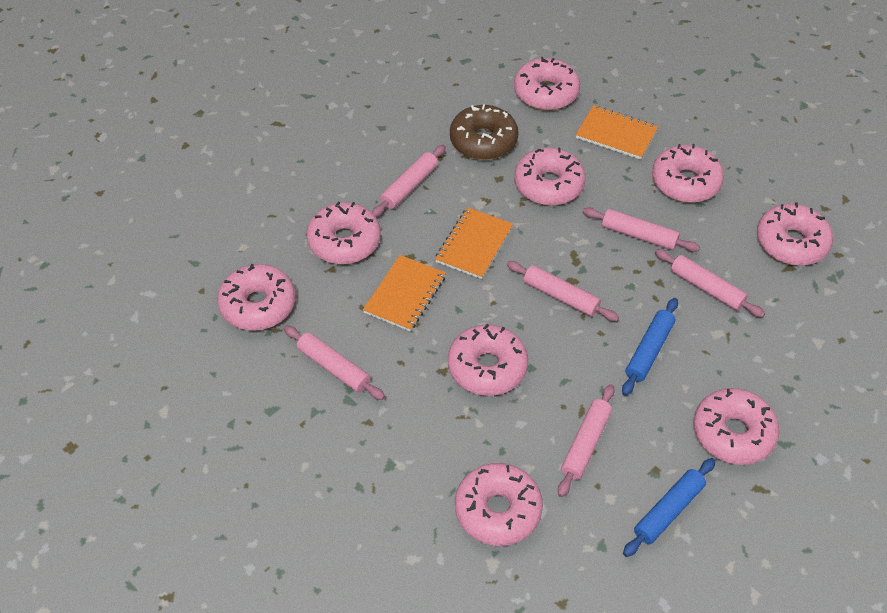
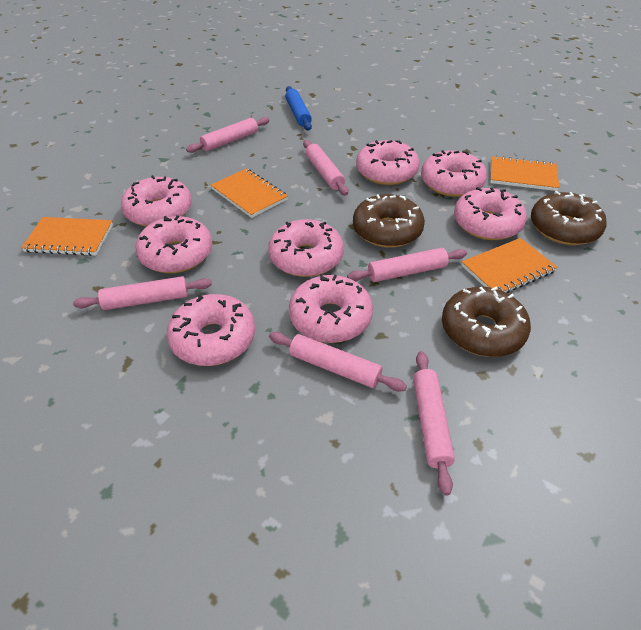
blue rolling pin: 2 -> 1
brown donut: 1 -> 3
orange notebook: 3 -> 4
pink donut: 9 -> 8

